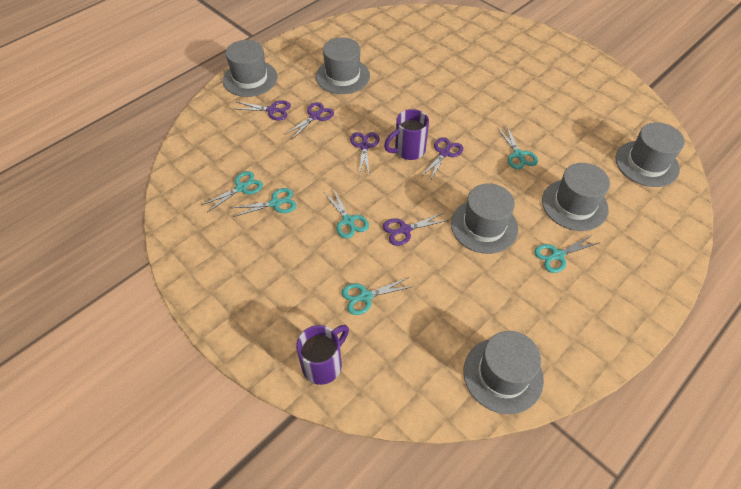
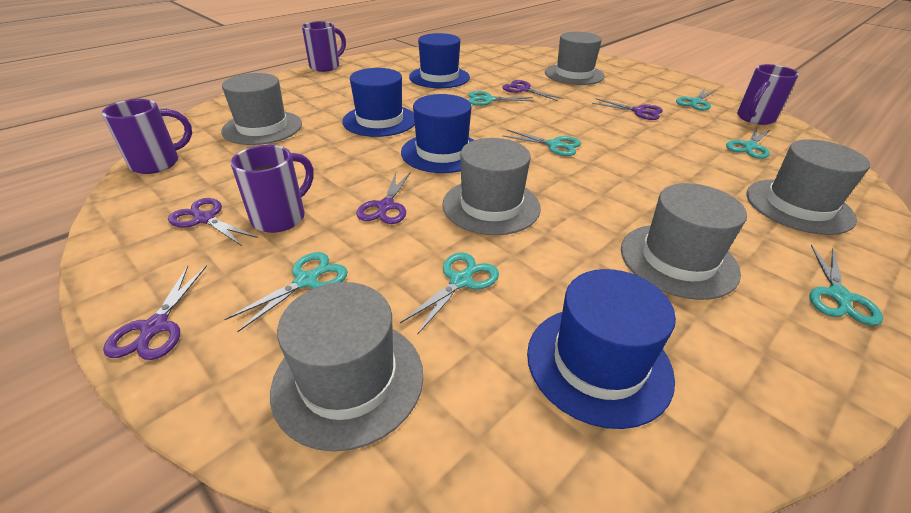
blue hat: 0 -> 4
purple mug: 2 -> 4
turquoise scissors: 6 -> 7

